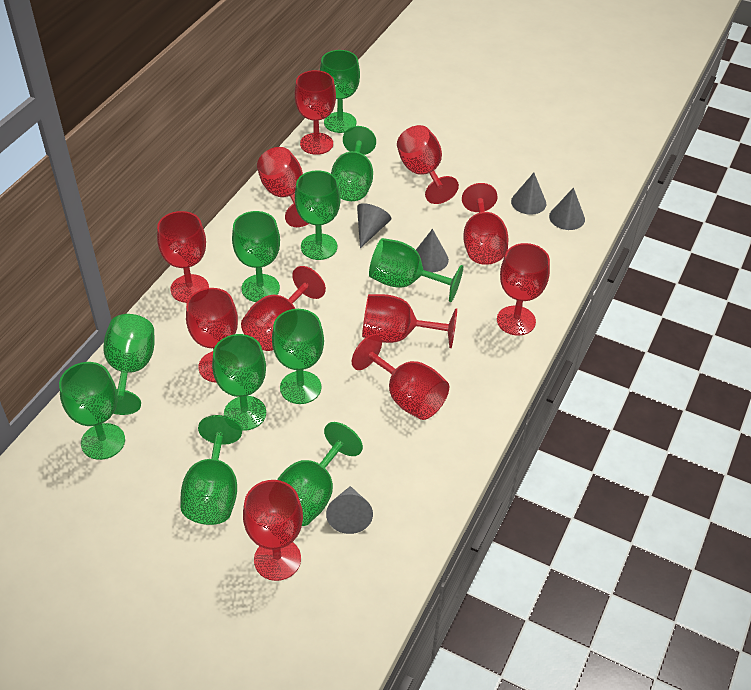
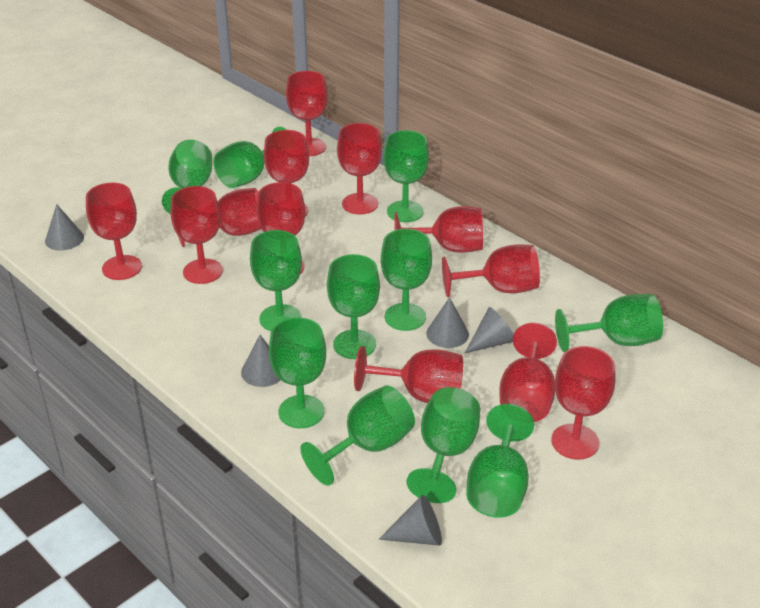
red goblet: 11 -> 12

